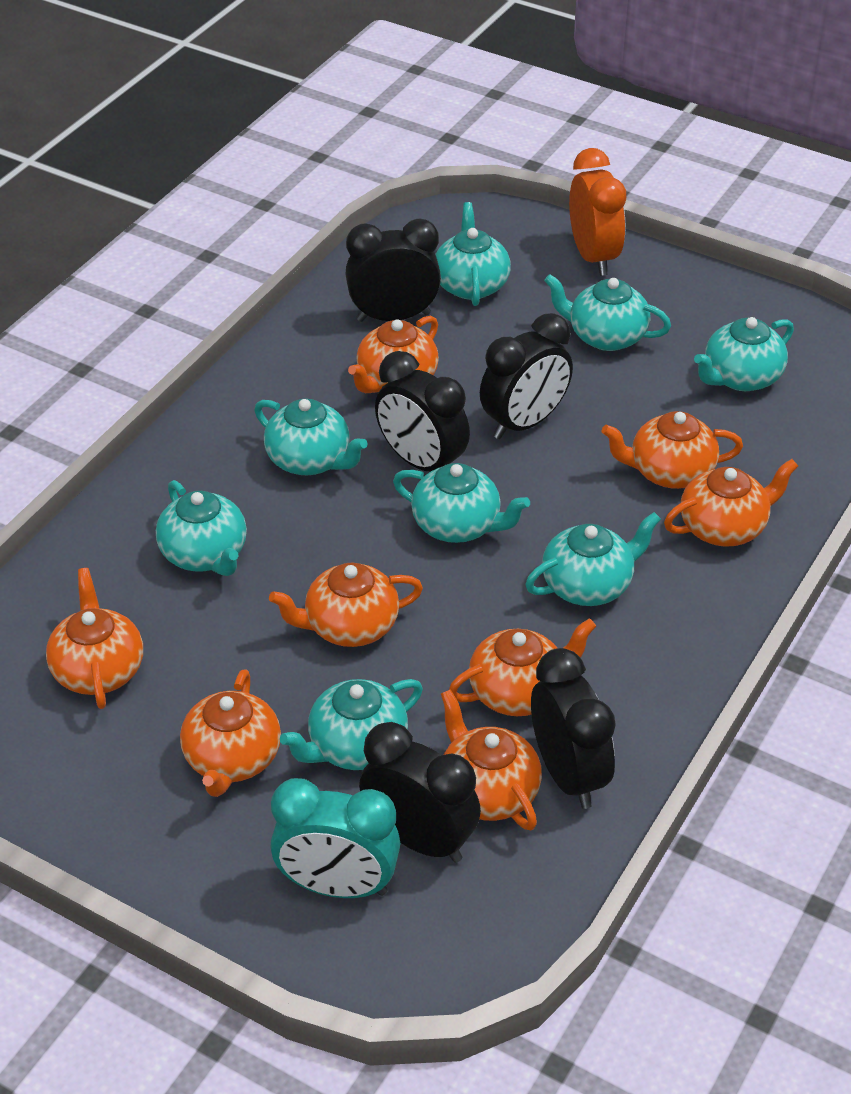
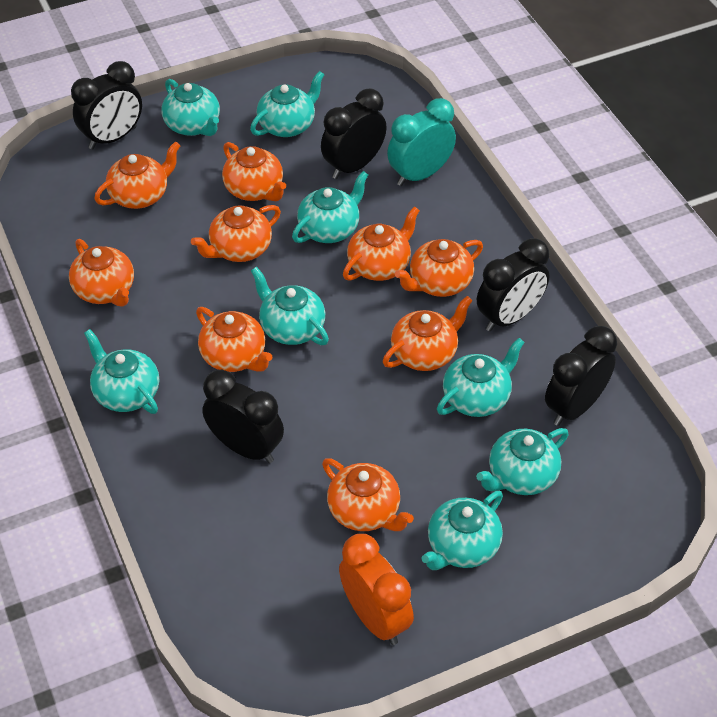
orange teapot: 8 -> 9

